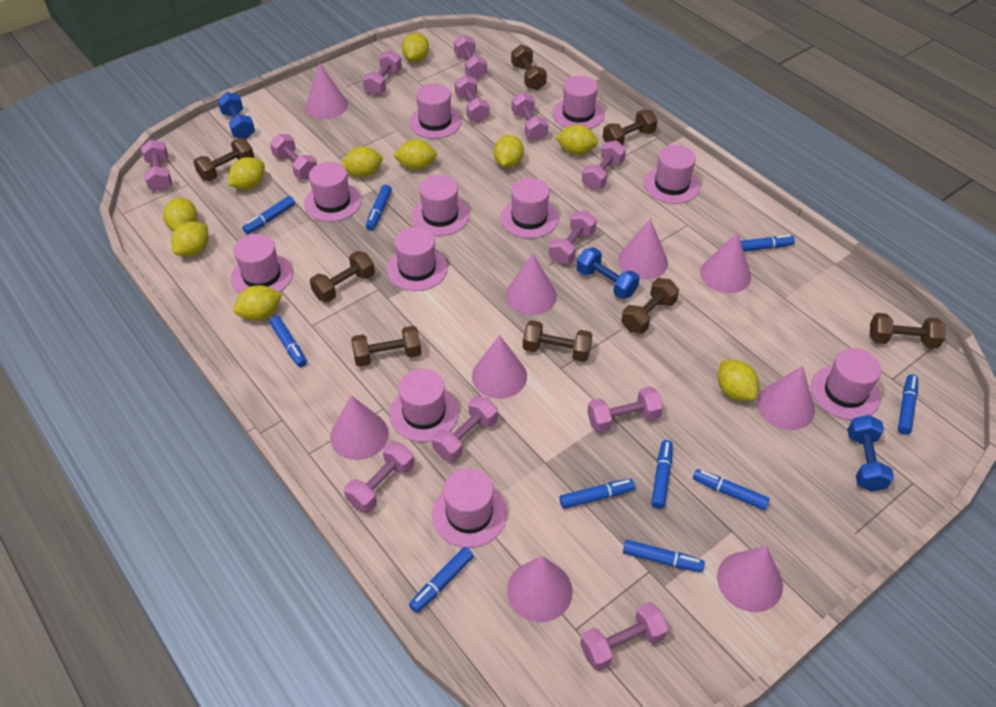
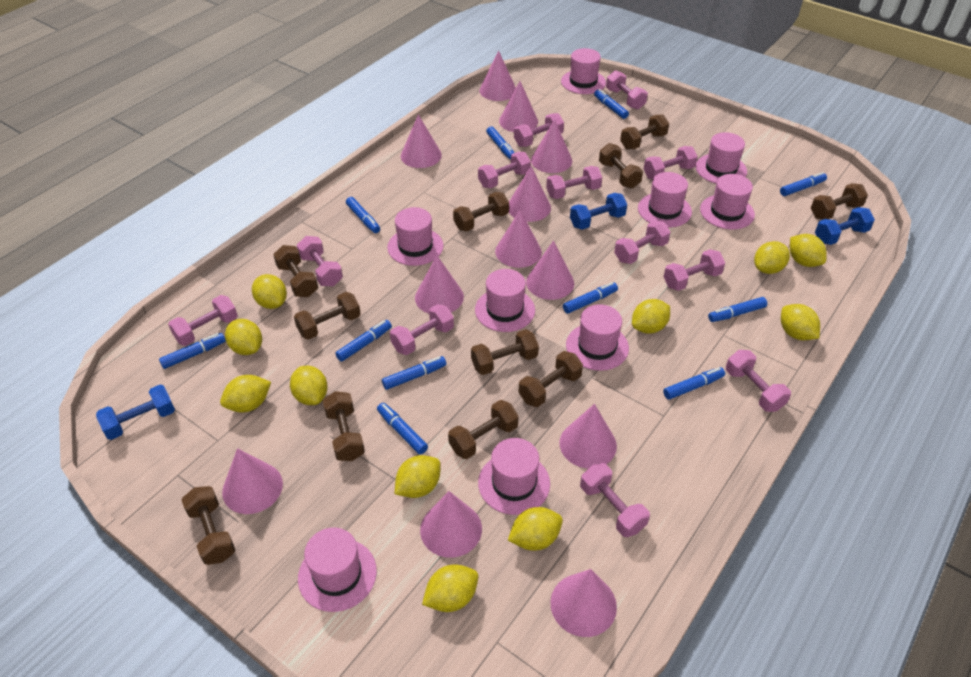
blue marker: 10 -> 11
brown dumbbell: 8 -> 11
pink cone: 9 -> 12
pink hat: 11 -> 9
yellow lemon: 10 -> 11

